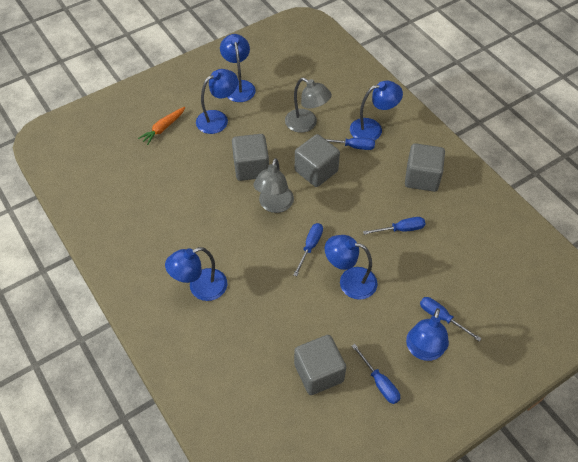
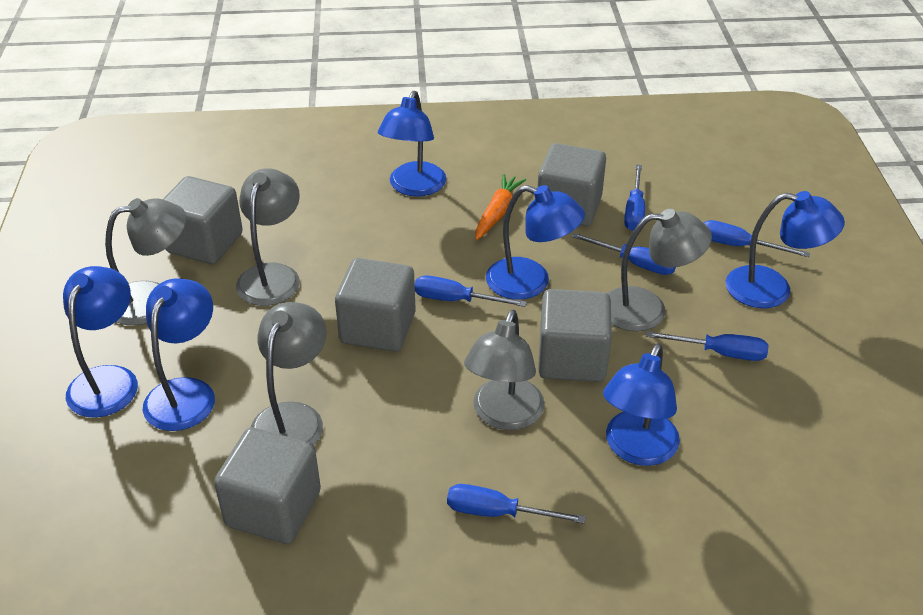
blue screwdriver: 5 -> 6
grey cube: 4 -> 5
grey lamp: 2 -> 5

